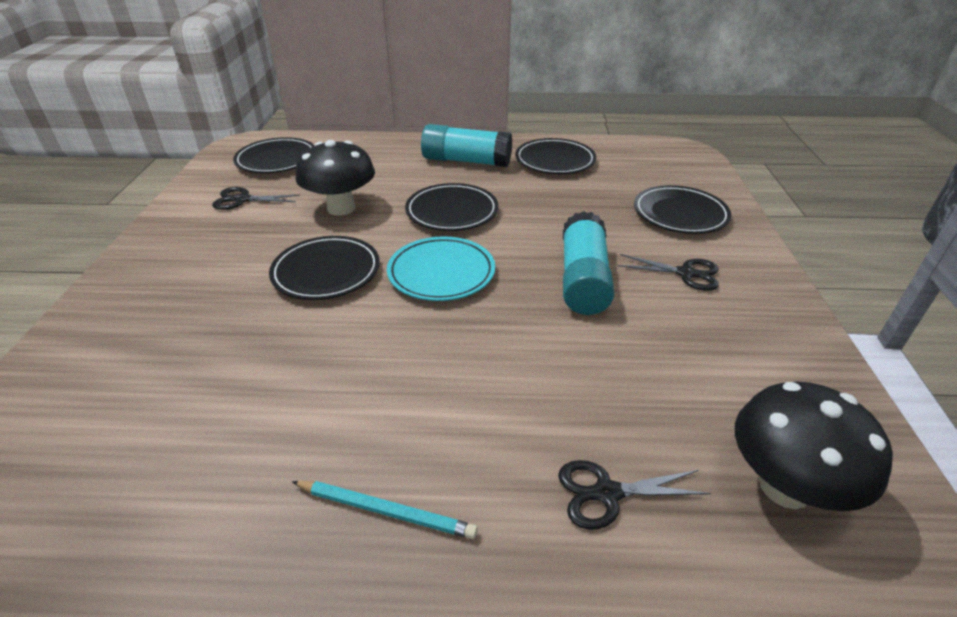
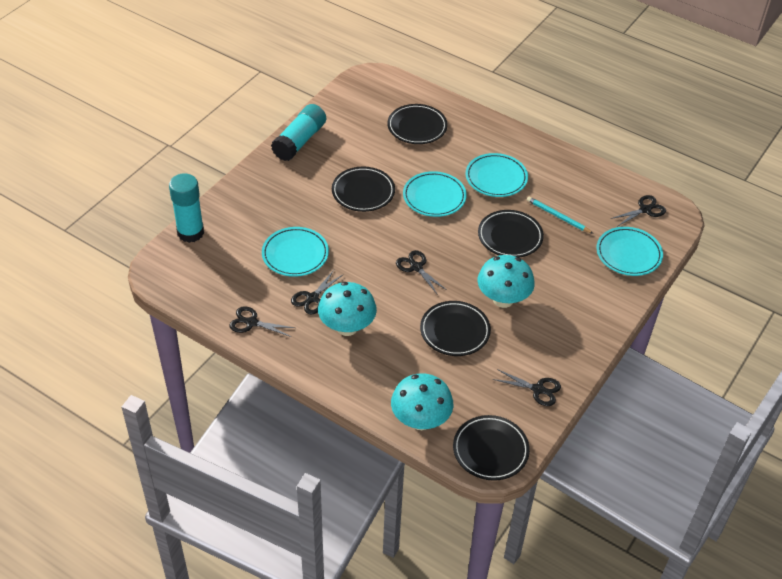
black mushroom: 2 -> 0
black scissors: 3 -> 5
turquoise mushroom: 0 -> 3
turquoise plate: 1 -> 4

